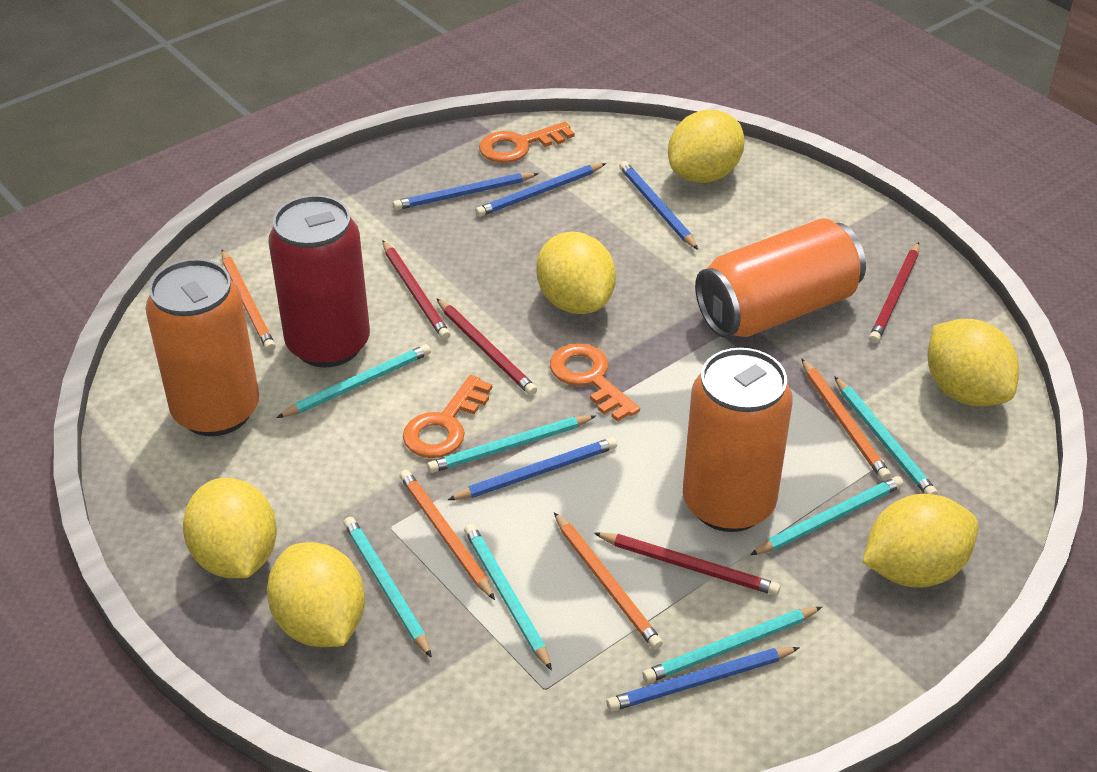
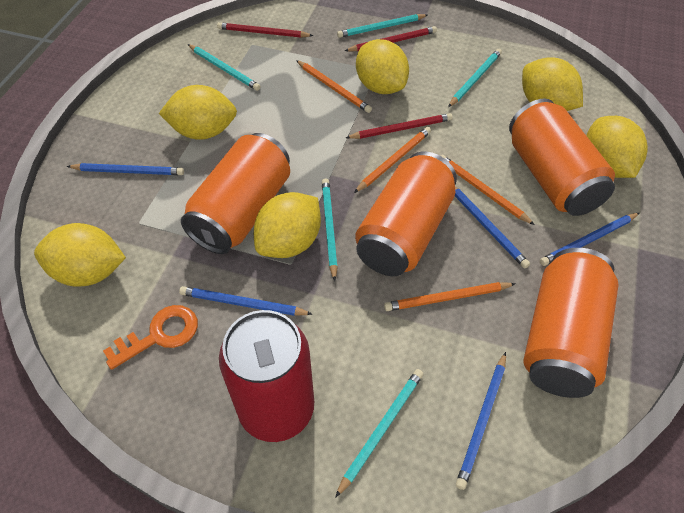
orange can: 3 -> 4
orange key: 3 -> 1
red pencil: 4 -> 3
turquoise pencil: 7 -> 5

